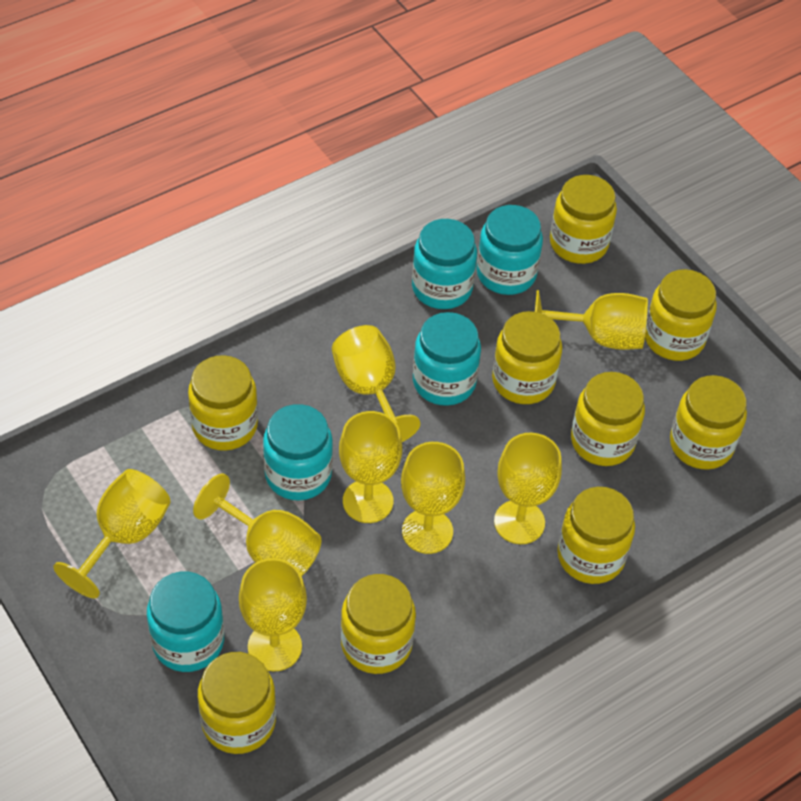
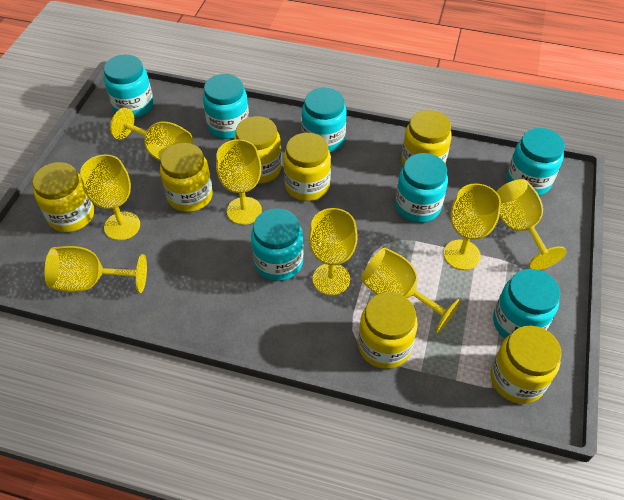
turquoise jar: 5 -> 7
yellow jar: 9 -> 7

